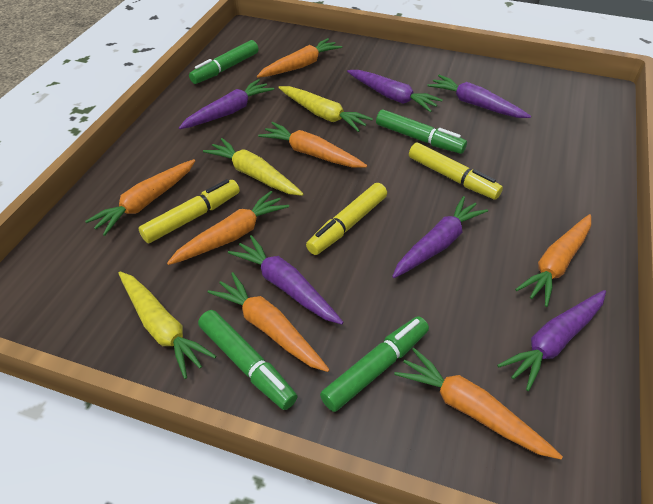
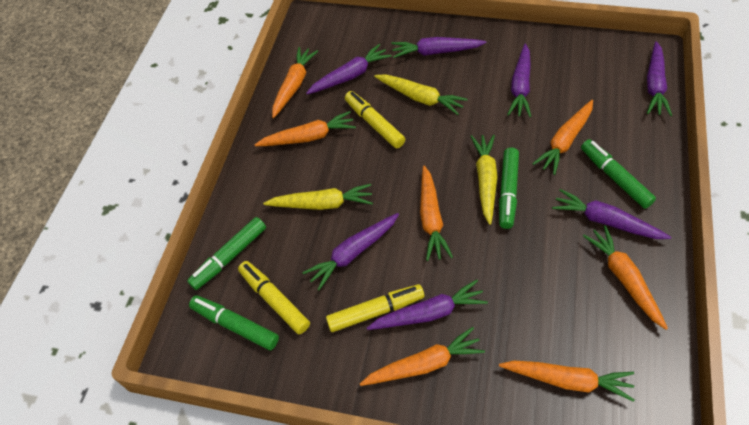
purple carrot: 6 -> 7

